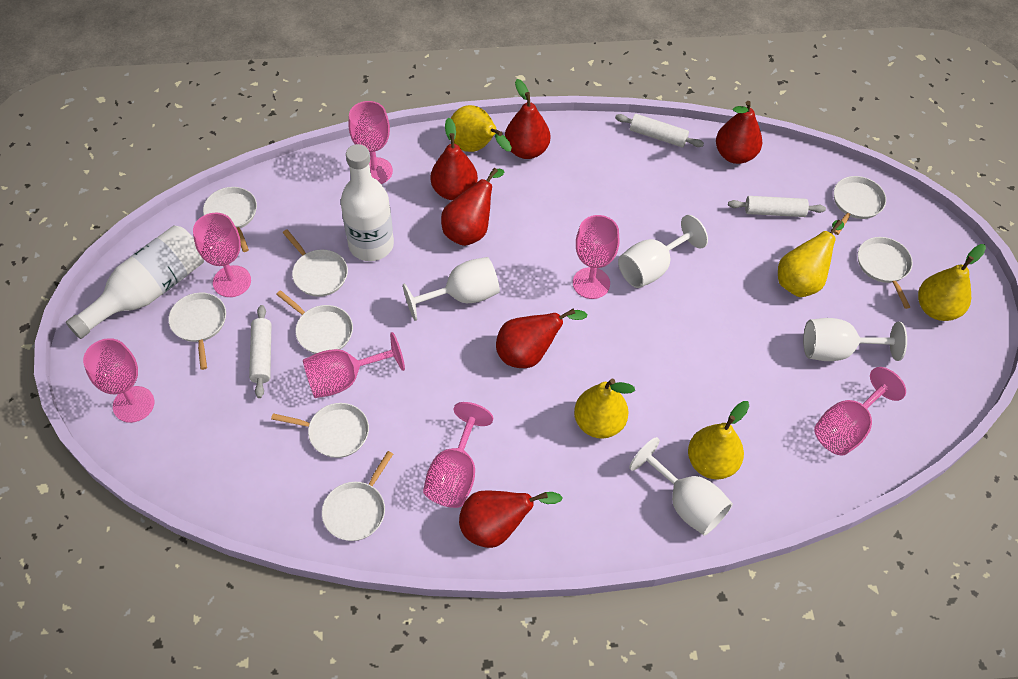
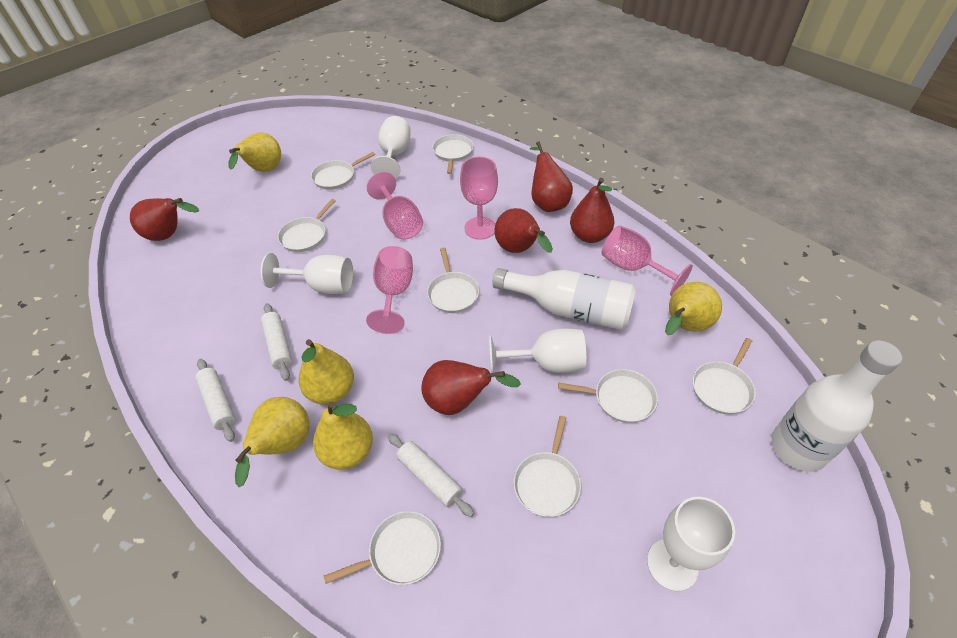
pink goblet: 7 -> 4
red pear: 6 -> 5

